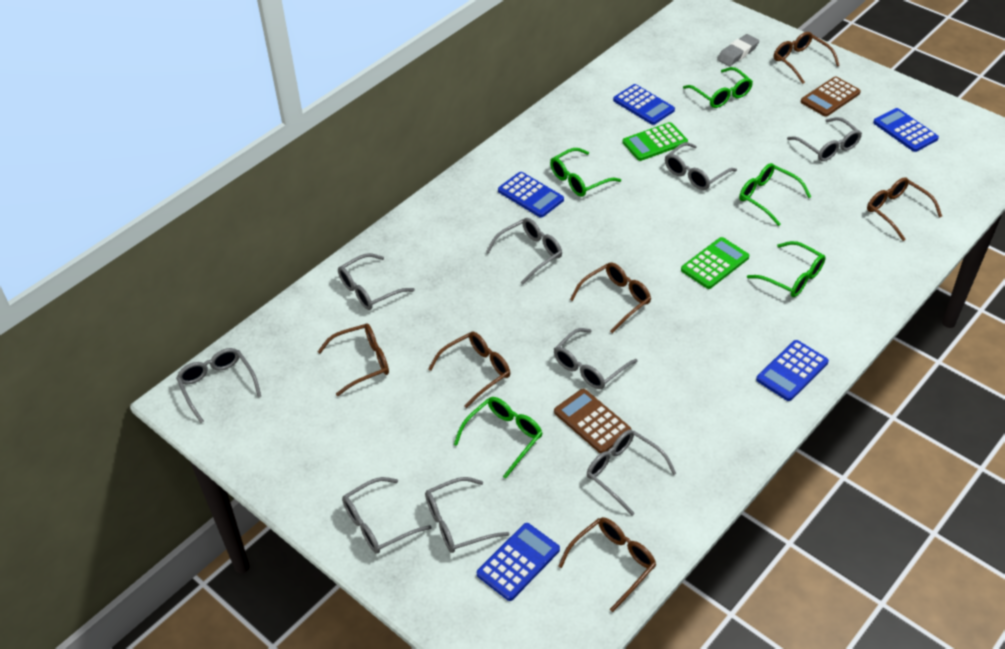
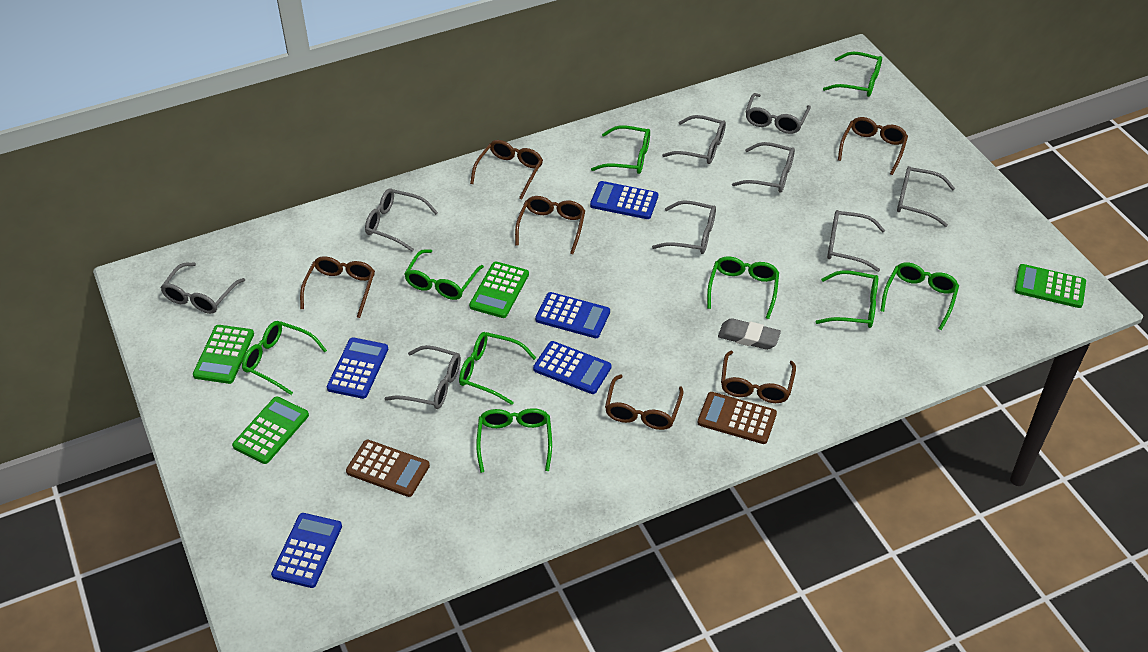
green calculator: 2 -> 4
green glasses: 5 -> 9

